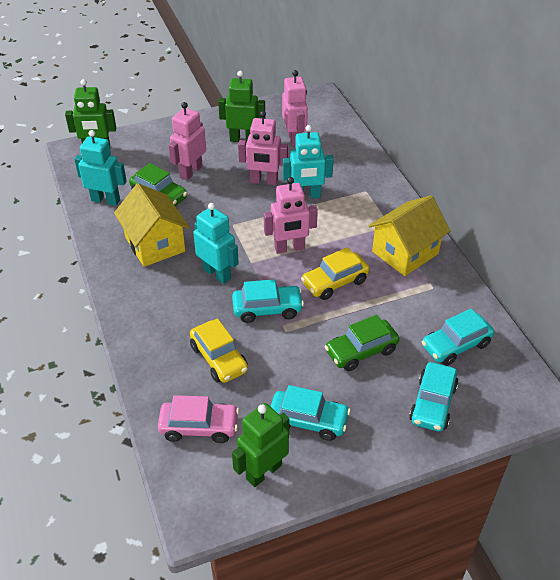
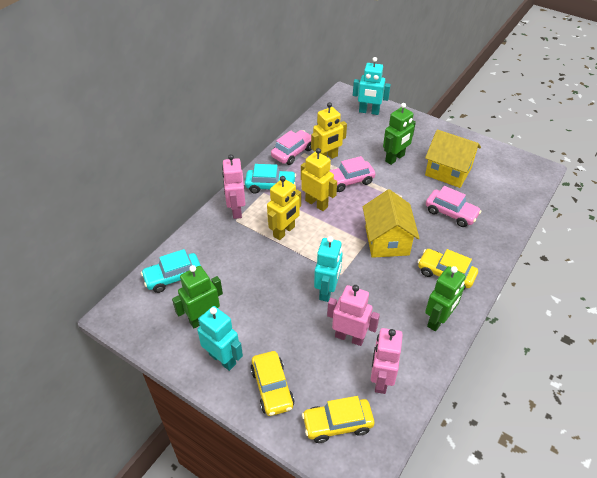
green car: 2 -> 0
pink car: 1 -> 3
pink robot: 4 -> 3
turquoise car: 4 -> 2
yellow car: 2 -> 3
yellow robot: 0 -> 3

